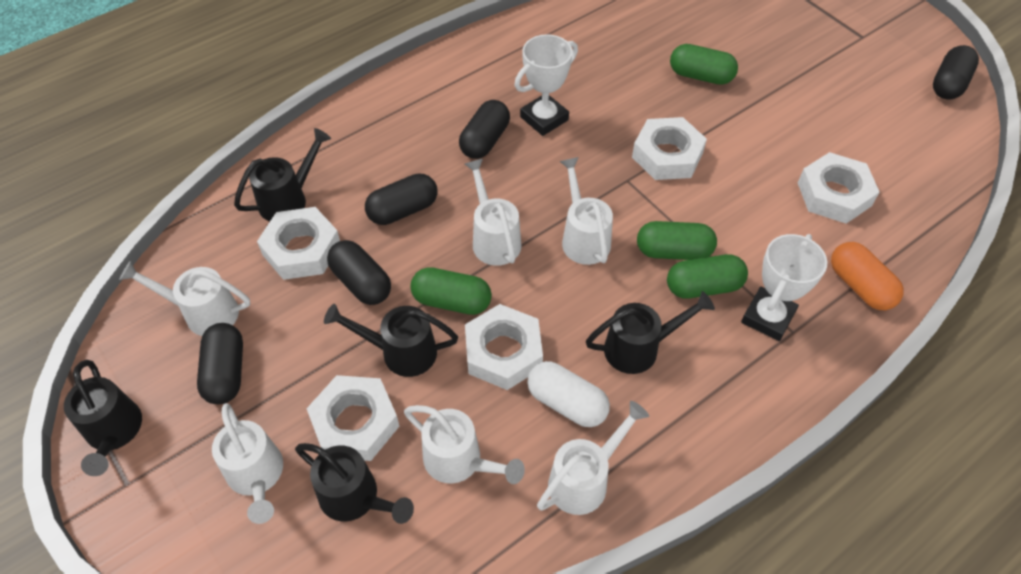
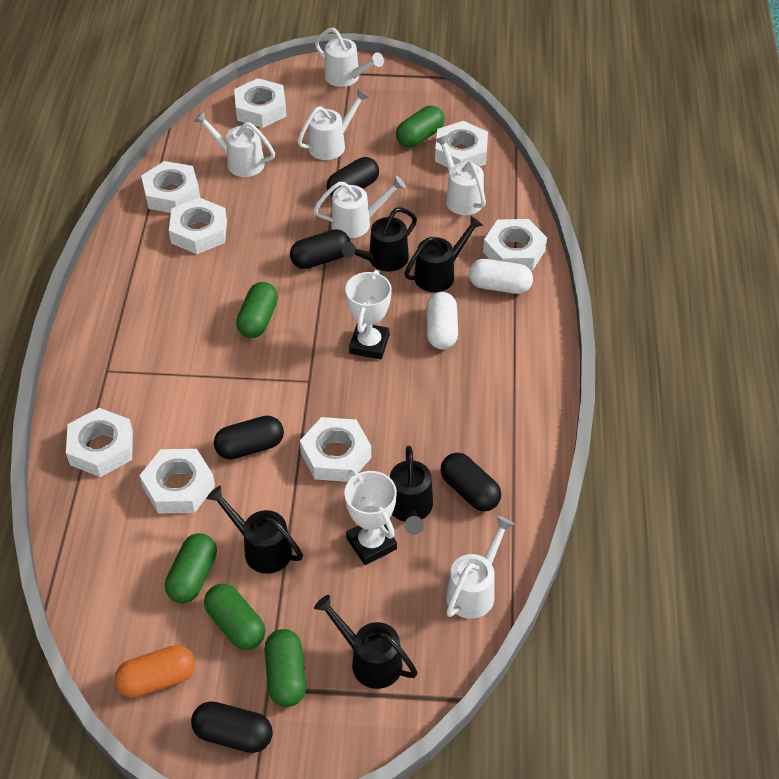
green capsule: 4 -> 5
white capsule: 1 -> 2
white nut: 5 -> 8

